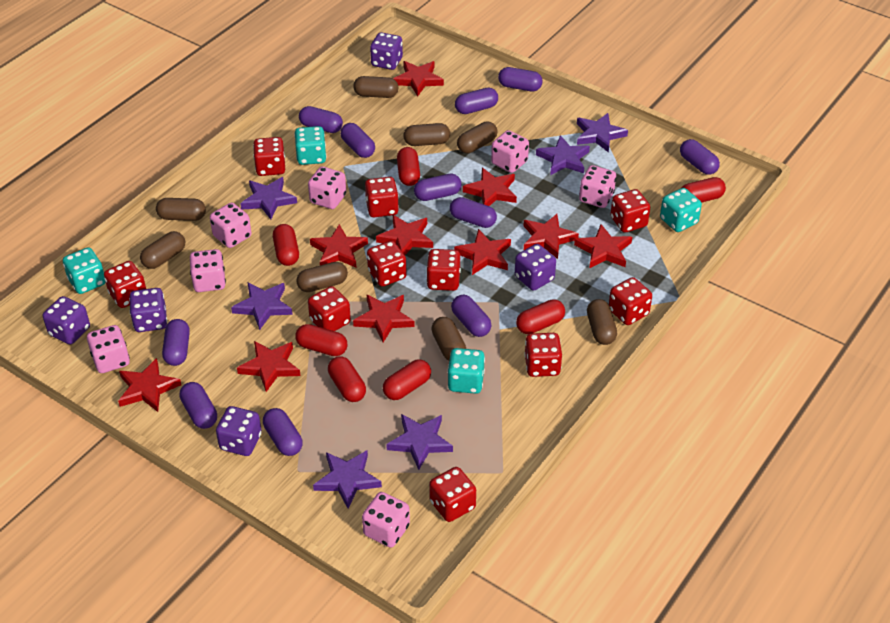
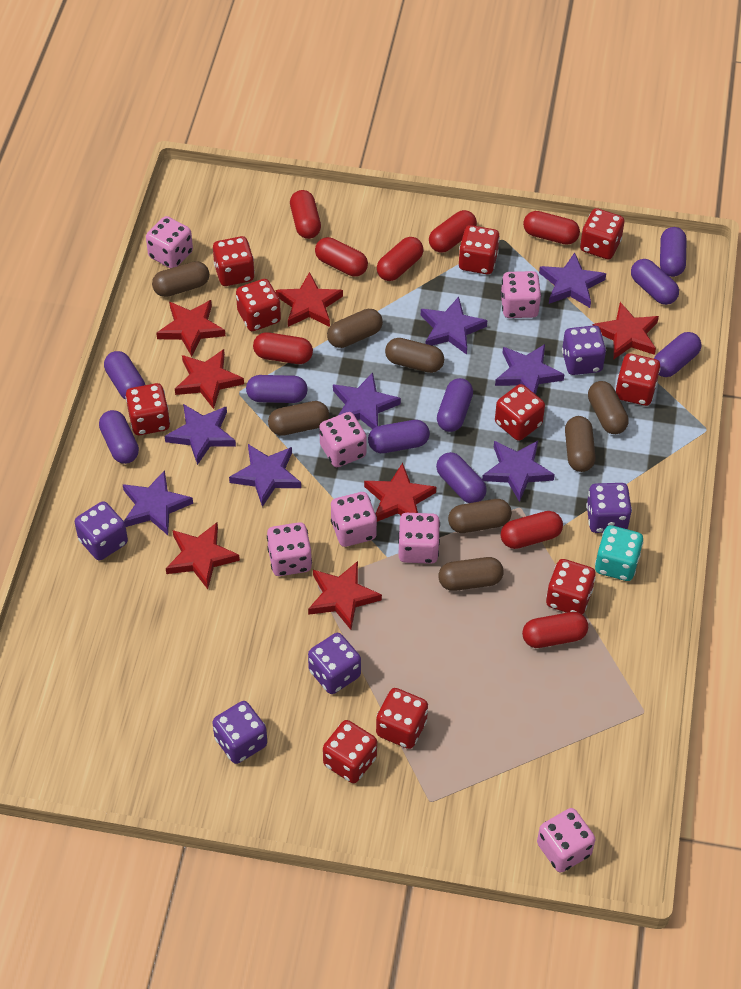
purple capsule: 11 -> 9
purple star: 6 -> 8
red capsule: 7 -> 8
red star: 10 -> 7
turquoise dice: 4 -> 1

